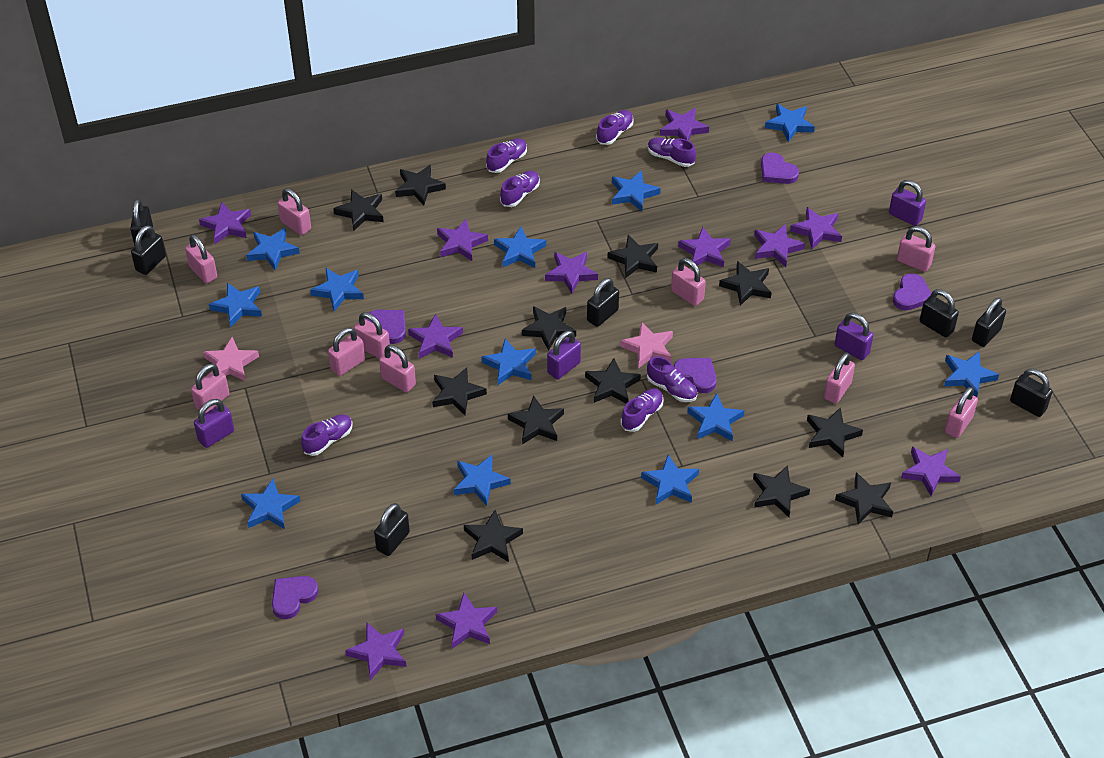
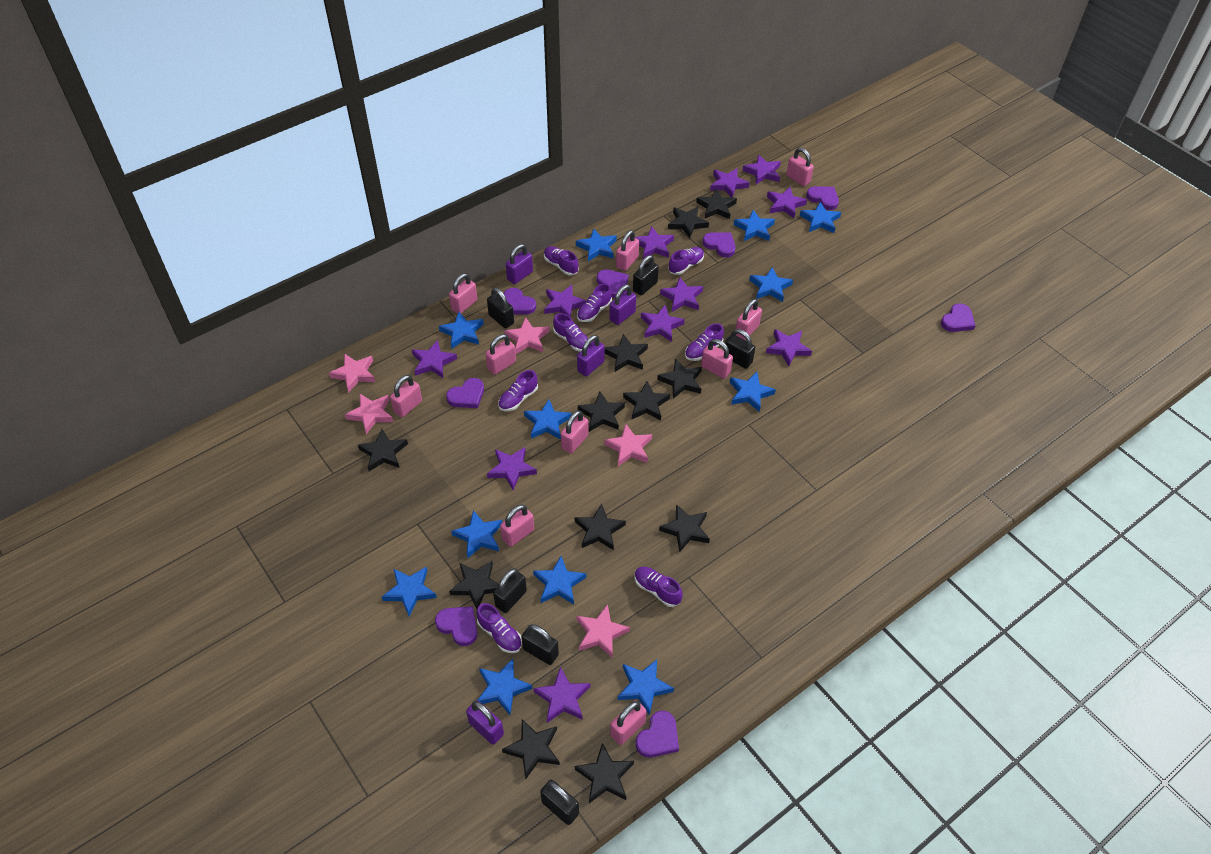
black padlock: 7 -> 6
pink star: 2 -> 5
purple heart: 5 -> 8
purple shoe: 7 -> 8

